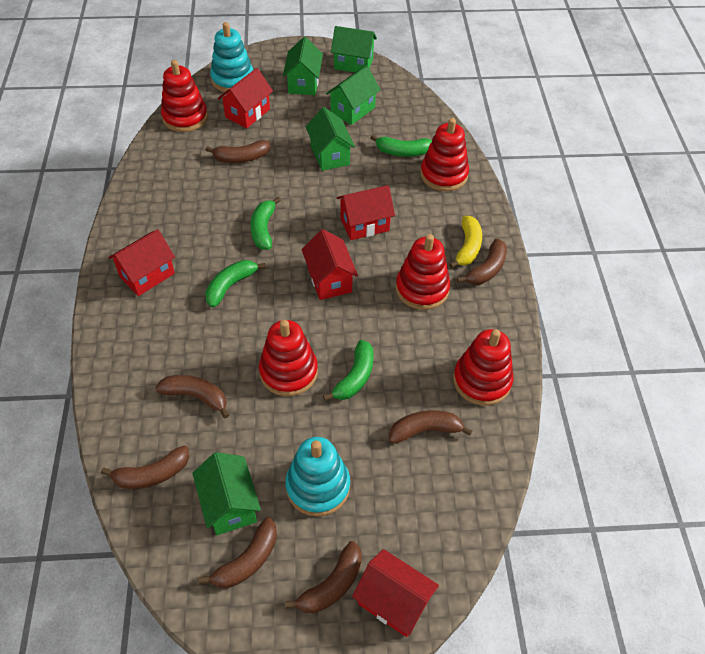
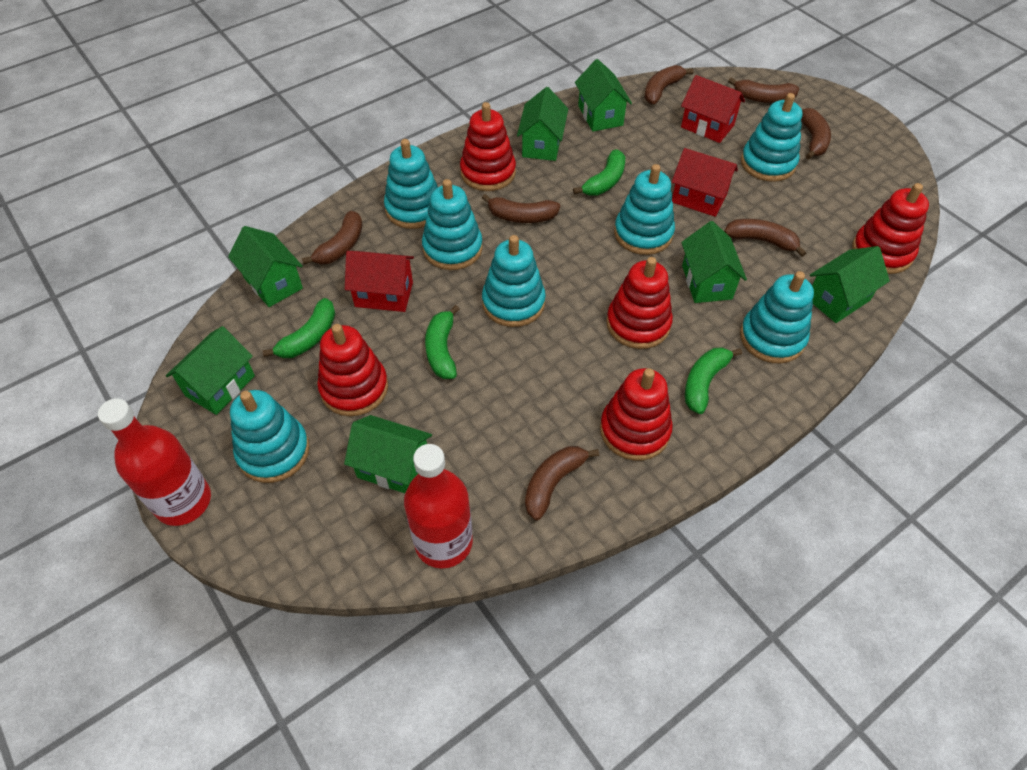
green house: 5 -> 7
red bottle: 0 -> 2
red house: 5 -> 3
turquoise stacking toy: 2 -> 7
yellow banana: 1 -> 0

